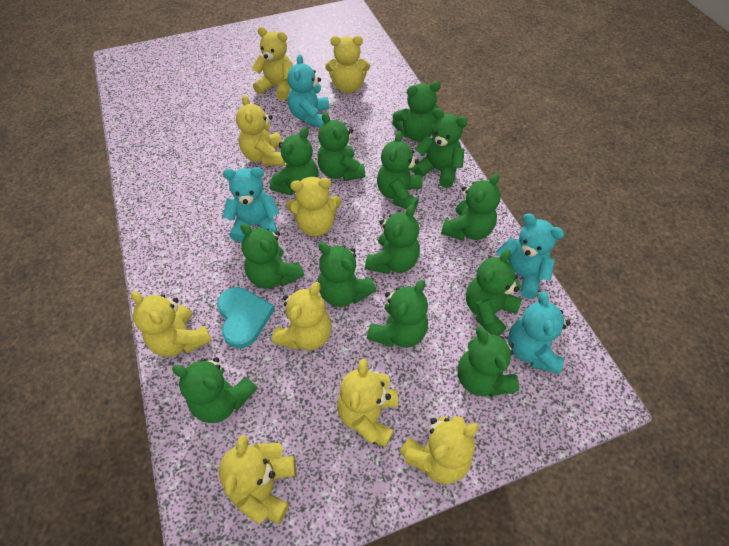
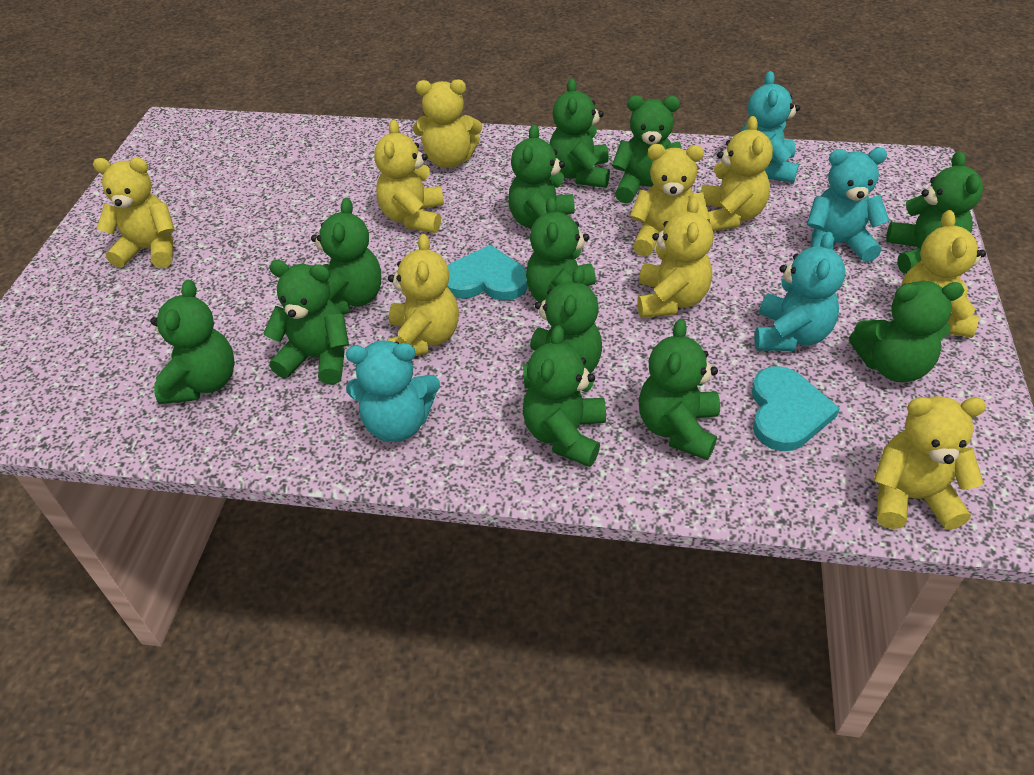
green teddy bear: 13 -> 12
turquoise heart: 1 -> 2

